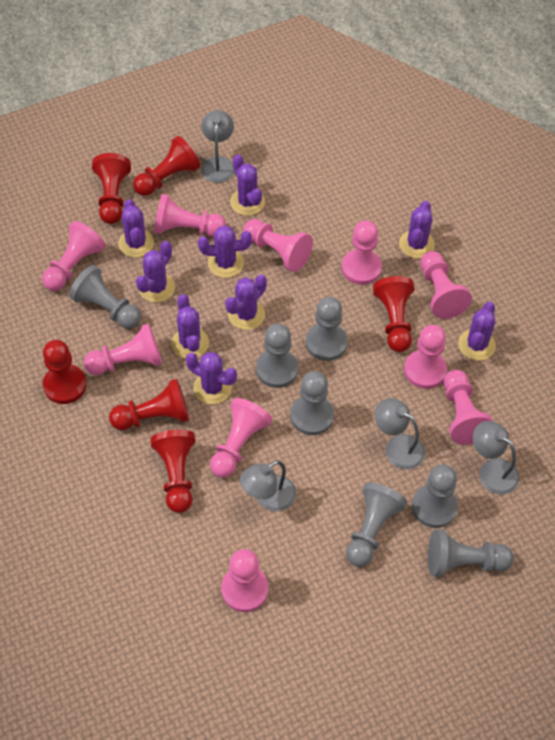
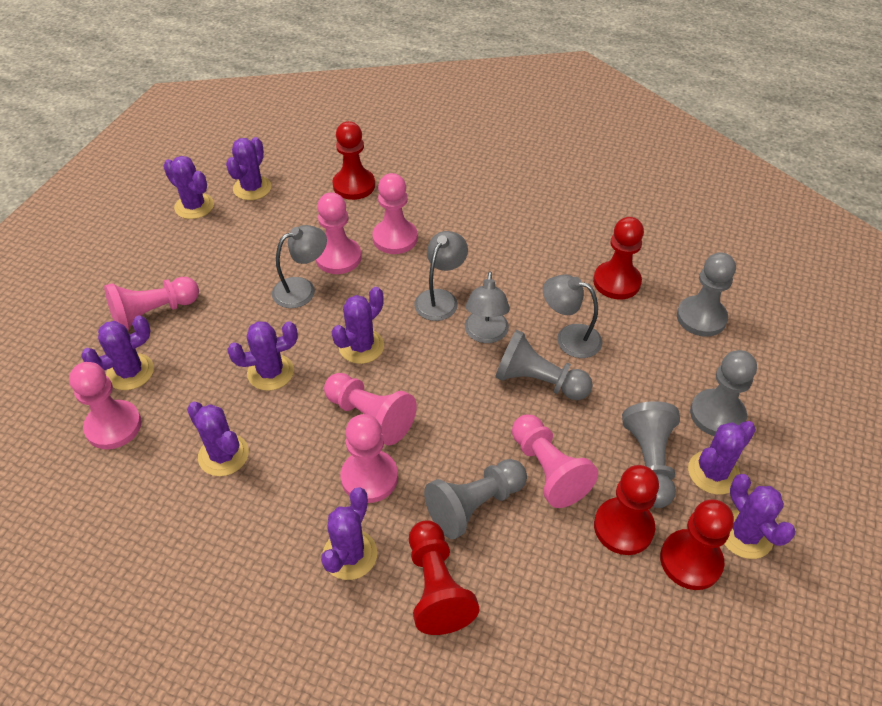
grey pawn: 7 -> 5
pink pawn: 10 -> 7
red pawn: 6 -> 5

